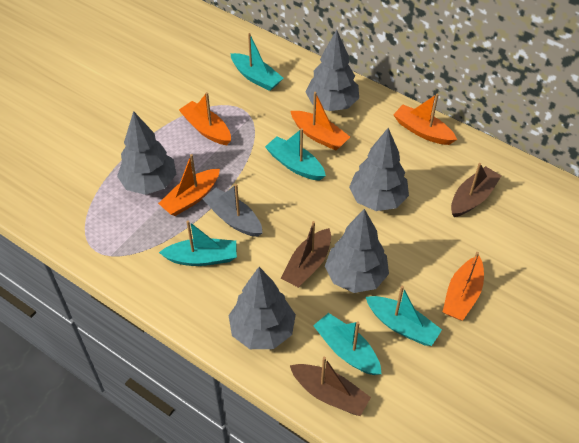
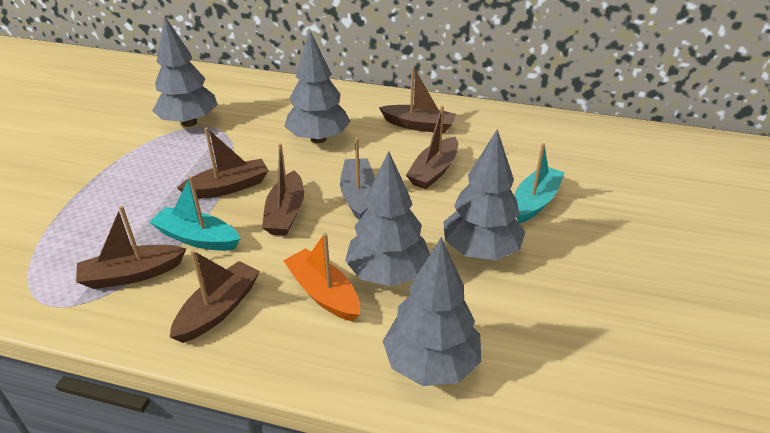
brown boat: 3 -> 6
orange boat: 5 -> 1
turquoise boat: 5 -> 2

